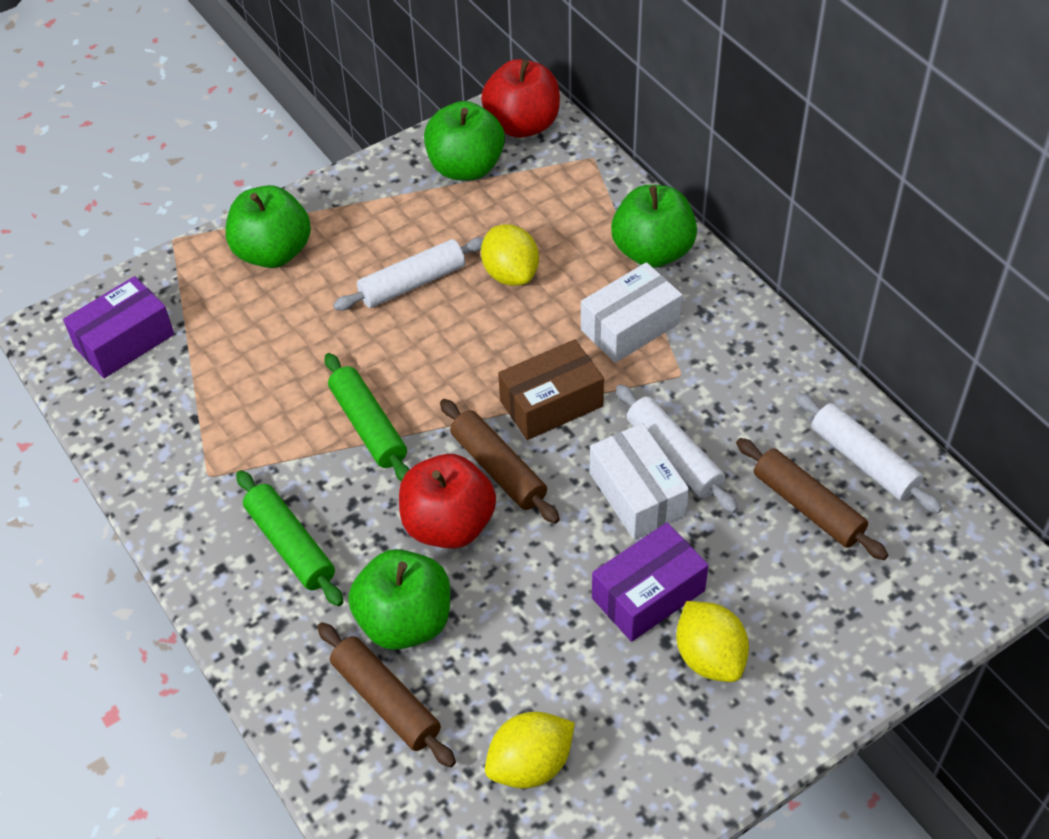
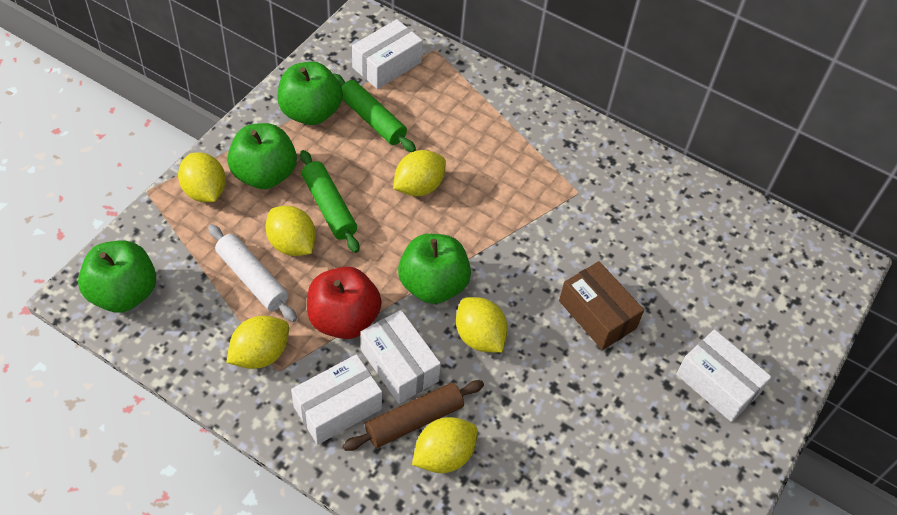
brown rolling pin: 3 -> 1
purple box: 2 -> 0
red apple: 2 -> 1
white box: 2 -> 4
white rolling pin: 3 -> 1
yellow lemon: 3 -> 6

